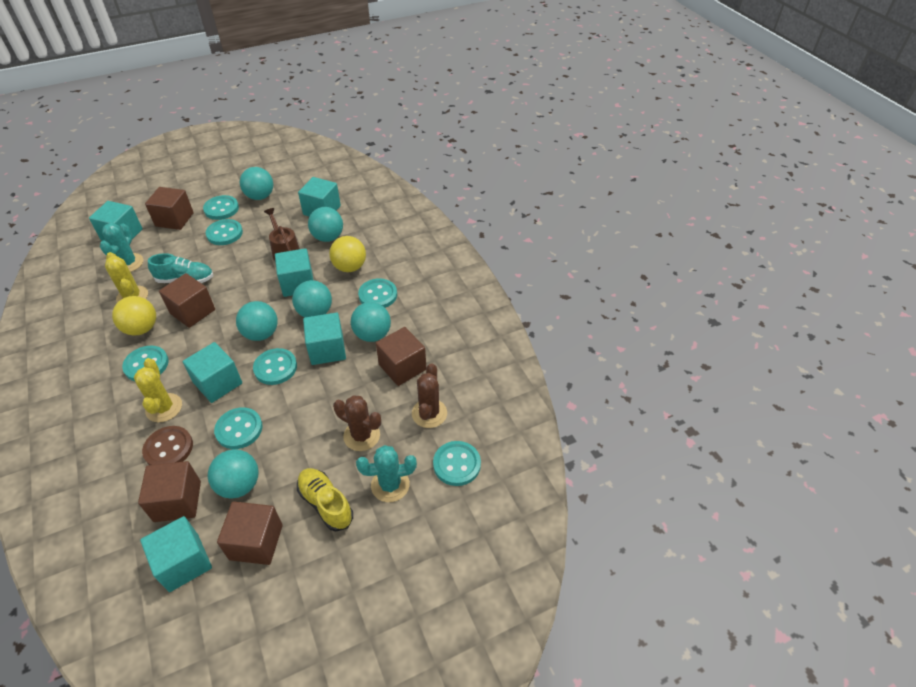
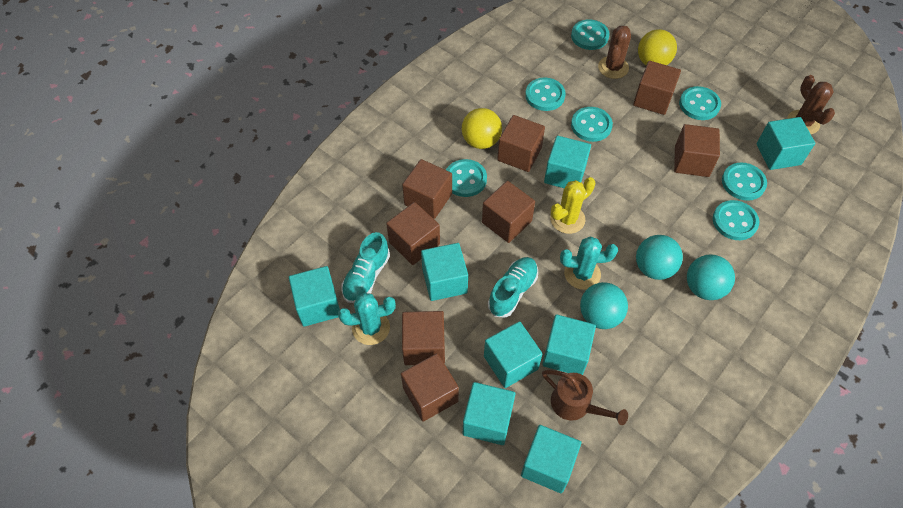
brown button: 1 -> 0
brown cube: 5 -> 8
turquoise ball: 6 -> 3
turquoise cube: 6 -> 8
turquoise shoe: 1 -> 2
yellow cactus: 2 -> 1
yellow shoe: 1 -> 0

